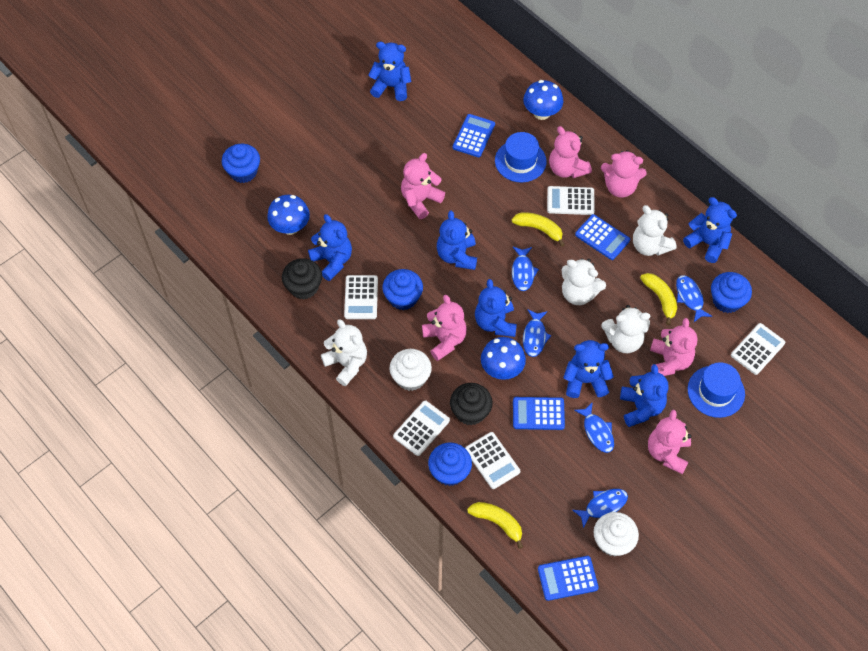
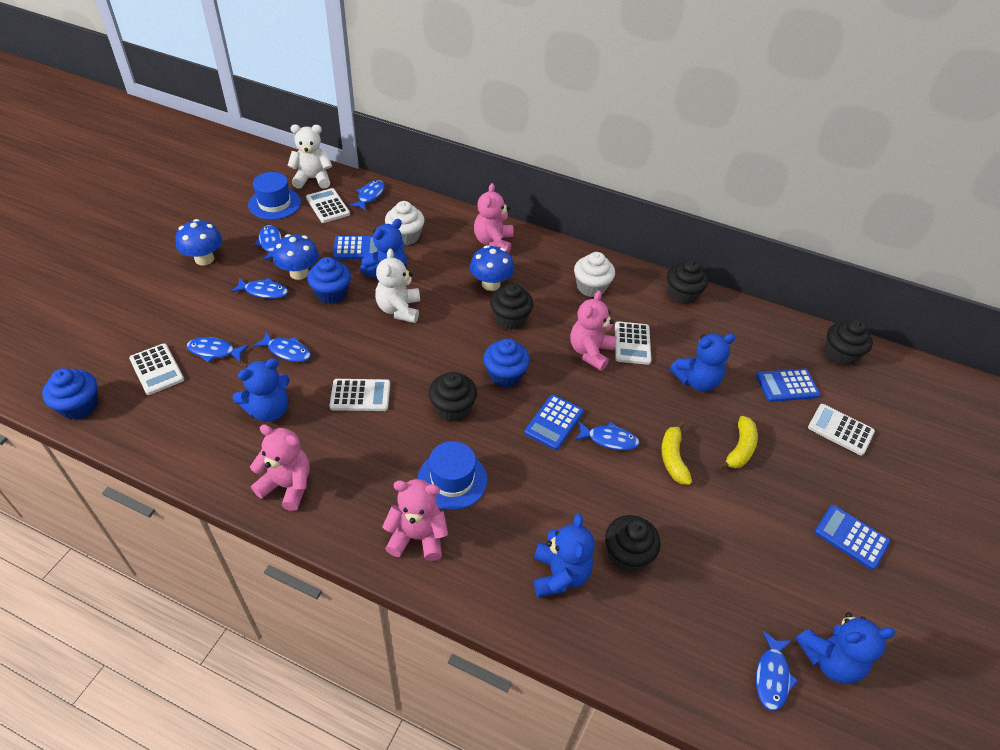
black cupcake: 2 -> 5
blue cupcake: 4 -> 3
blue fish: 5 -> 7
blue teddy bear: 7 -> 5
pink teddy bear: 6 -> 4
white teddy bear: 4 -> 2
yellow banana: 3 -> 2

